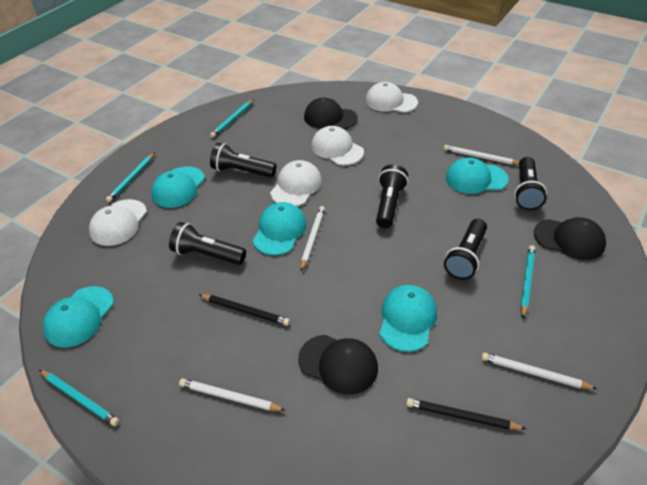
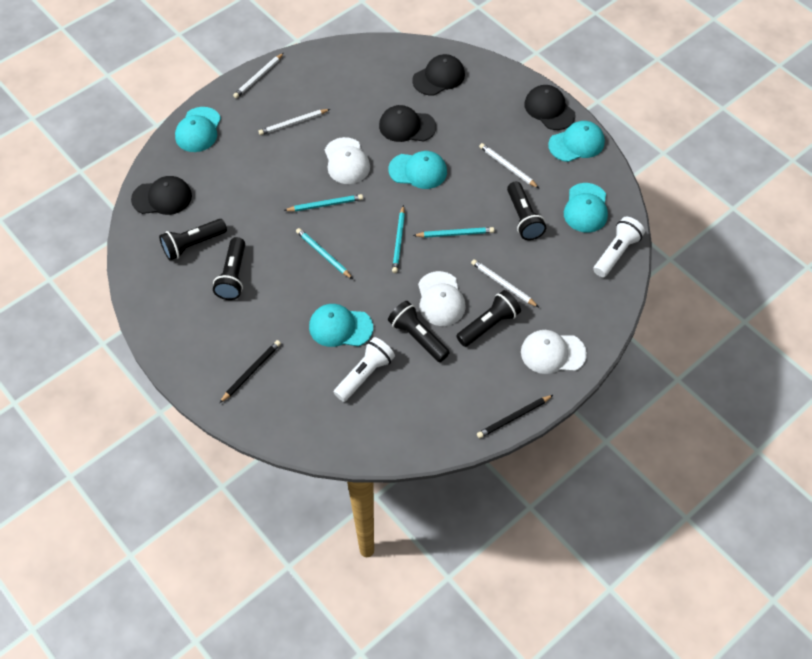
black cap: 3 -> 4
white cap: 4 -> 3
white flashlight: 0 -> 2

